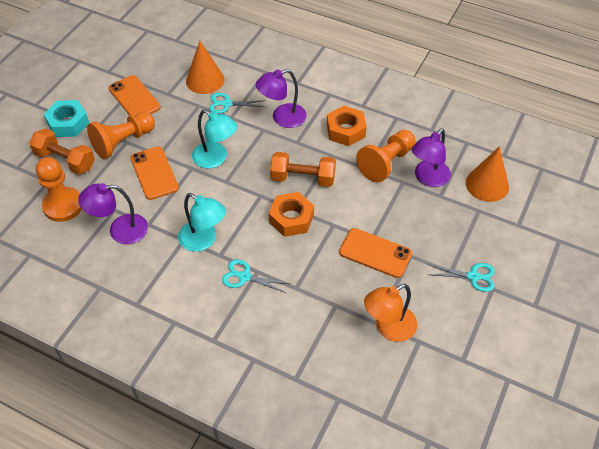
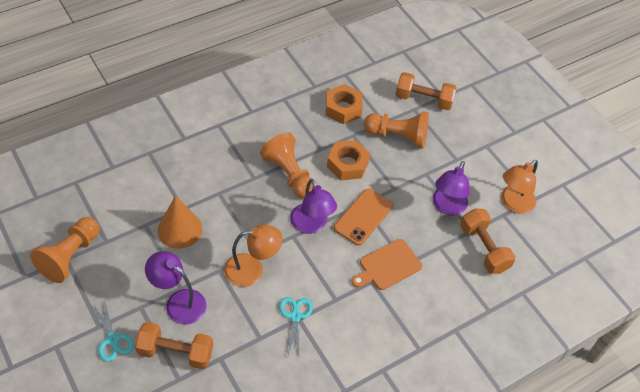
orange cone: 2 -> 1
orange cutting board: 0 -> 1
orange dumbbell: 2 -> 3
orange lamp: 1 -> 2
orange phone: 3 -> 1
turquoise lamp: 2 -> 0
turquoise nut: 1 -> 0
turquoise scissors: 3 -> 2

